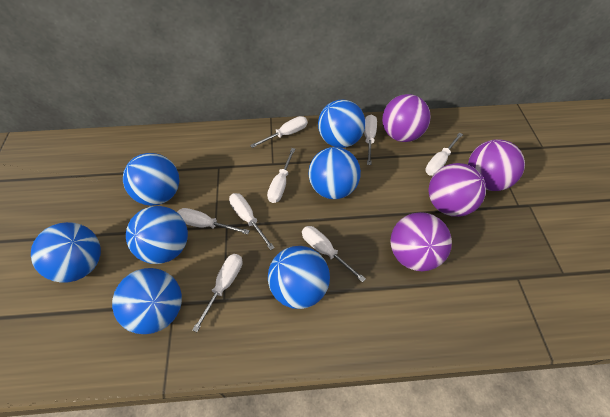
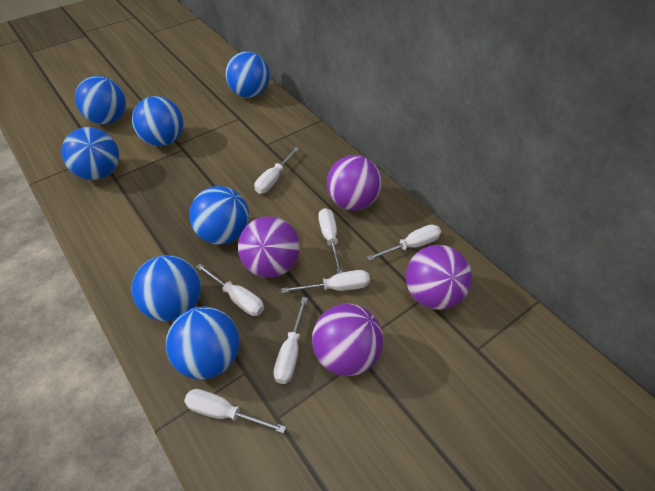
white screwdriver: 8 -> 7

